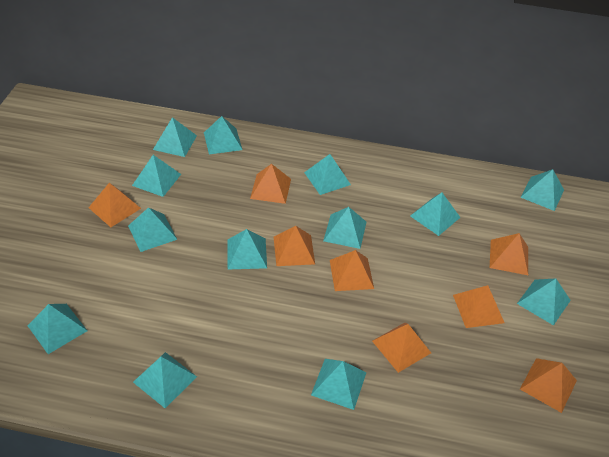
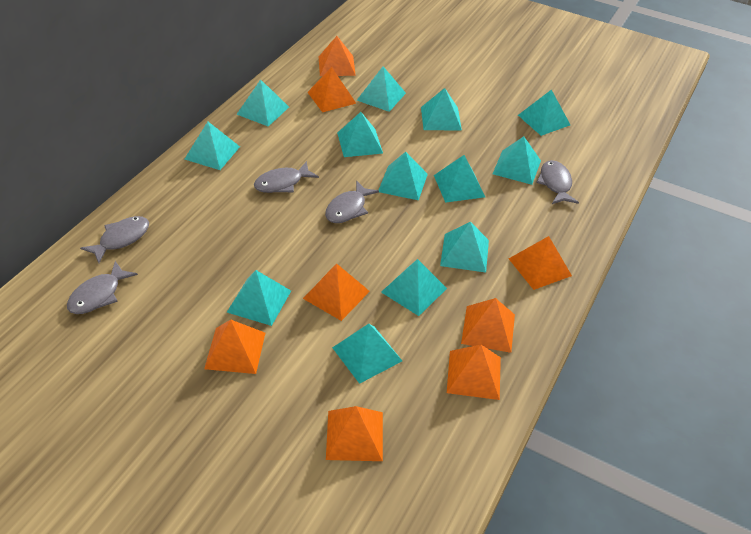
grey fish: 0 -> 5

